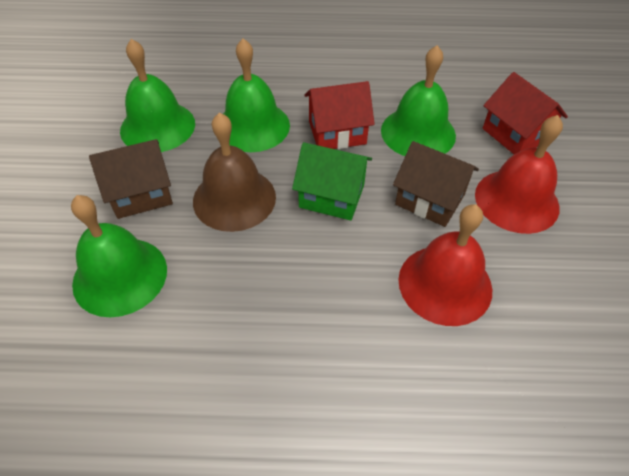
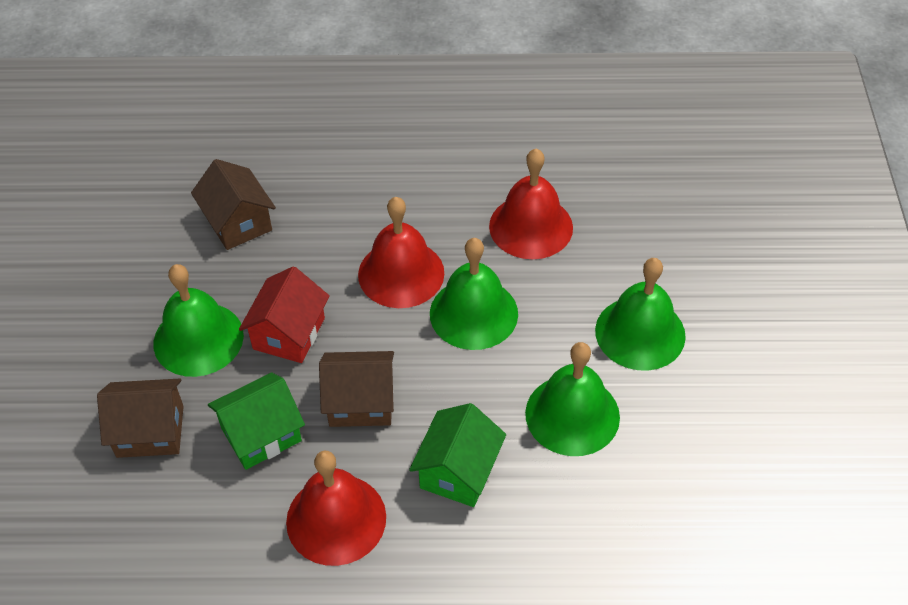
brown bell: 1 -> 0
brown house: 2 -> 3
green house: 1 -> 2
red bell: 2 -> 3
red house: 2 -> 1

